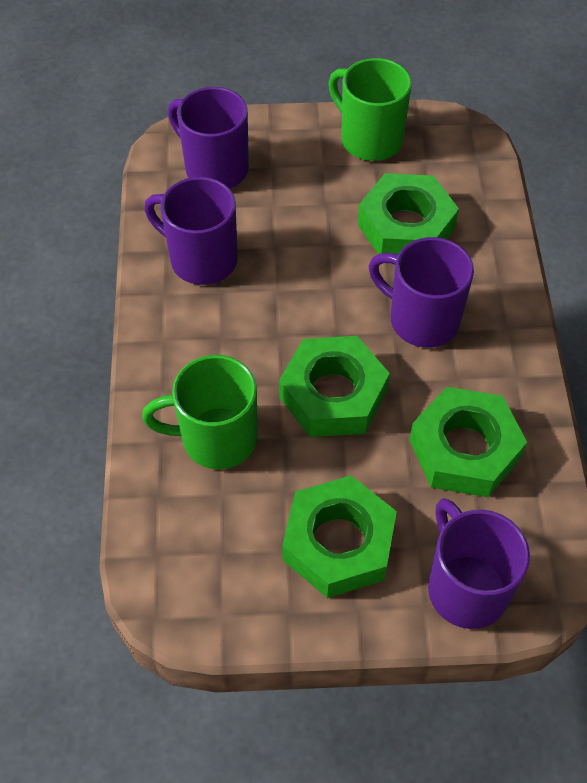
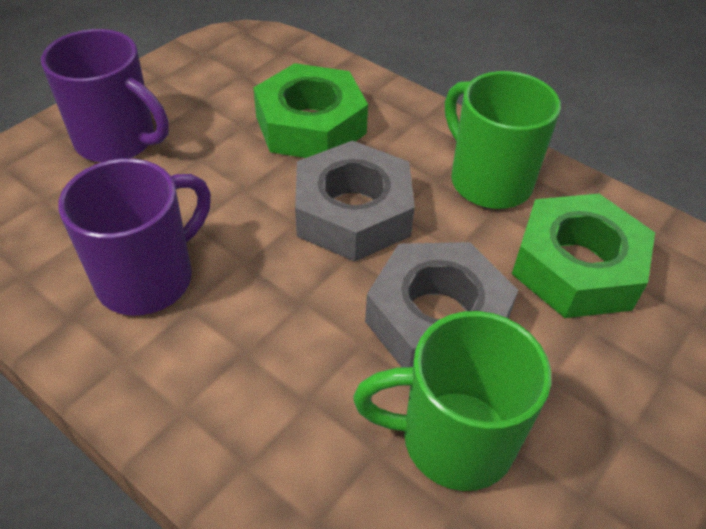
green nut: 4 -> 2
grey nut: 0 -> 2
purple mug: 4 -> 2

